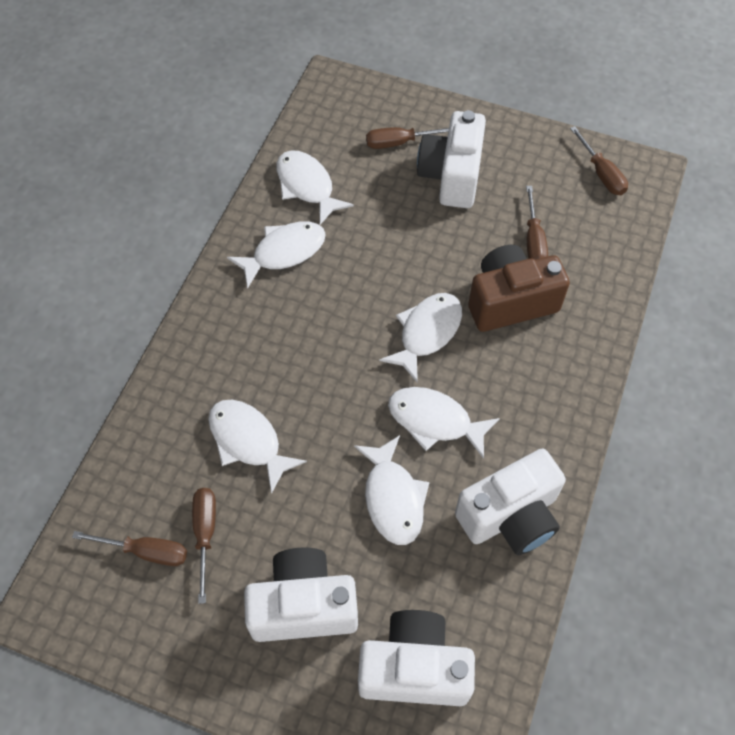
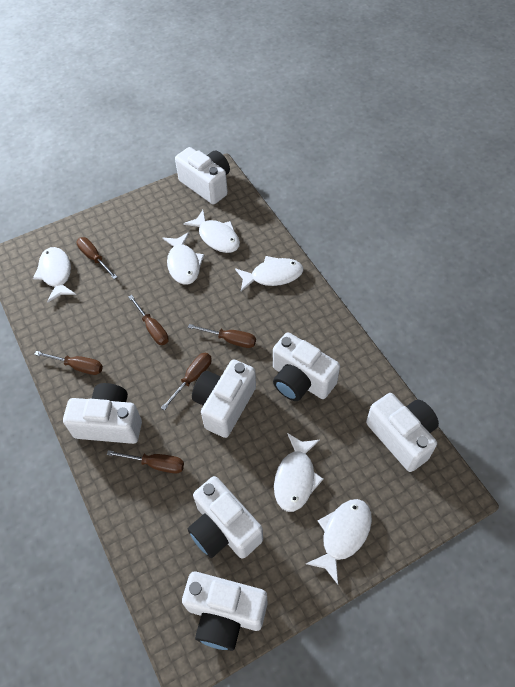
brown camera: 1 -> 0
brown screwdriver: 5 -> 6
white camera: 4 -> 7

